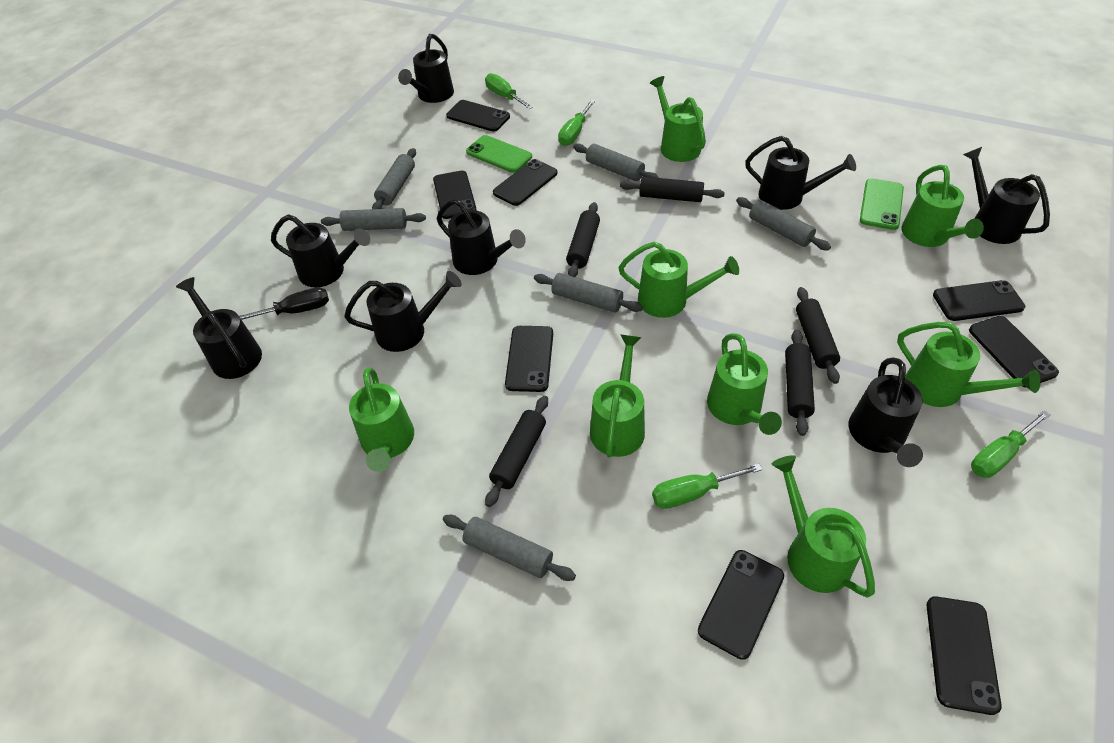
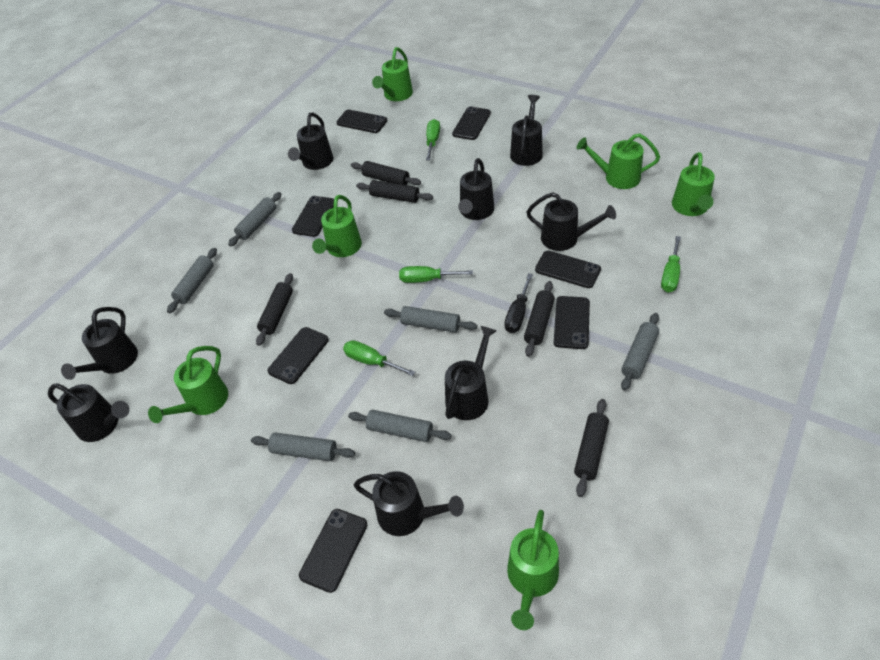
black phone: 8 -> 7
green phone: 2 -> 0
green watering can: 8 -> 6

